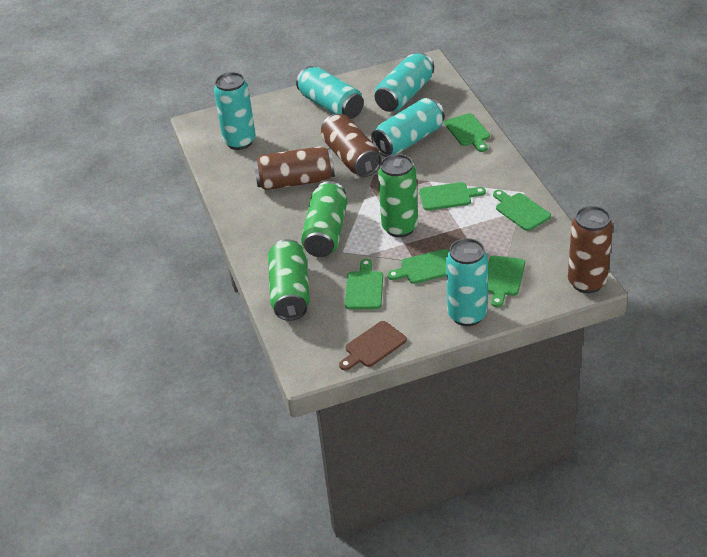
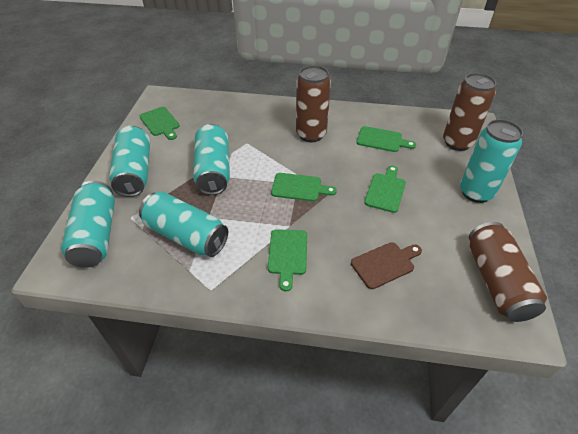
green can: 3 -> 0
green cutting board: 6 -> 5

